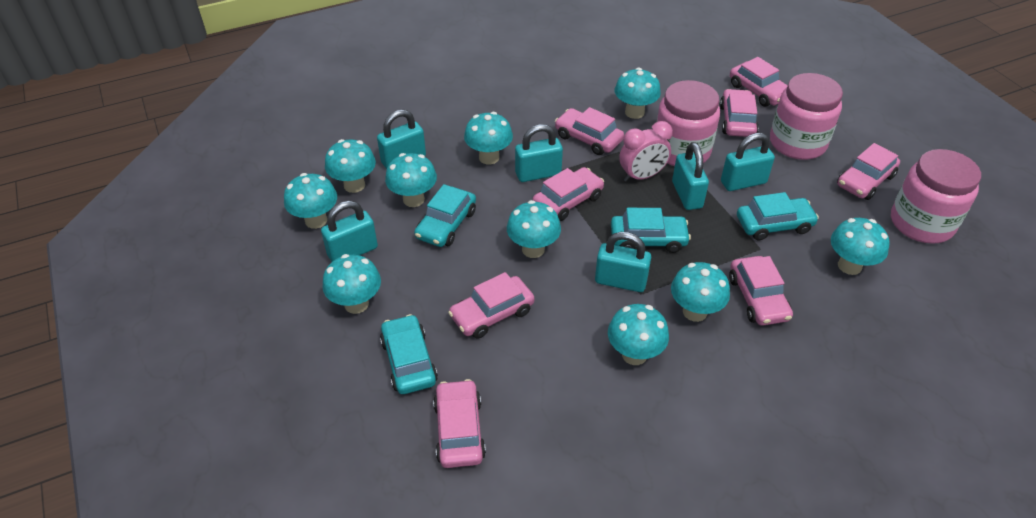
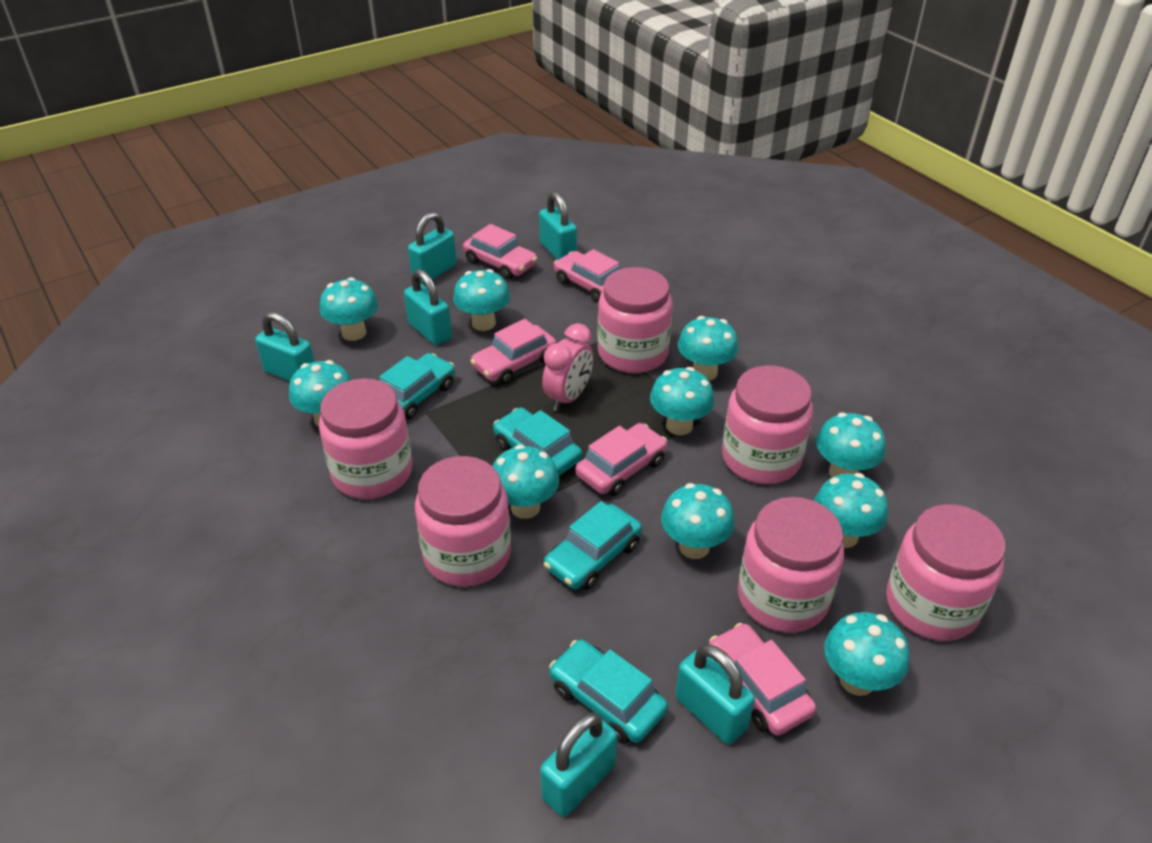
pink car: 8 -> 5
pink jar: 3 -> 6

